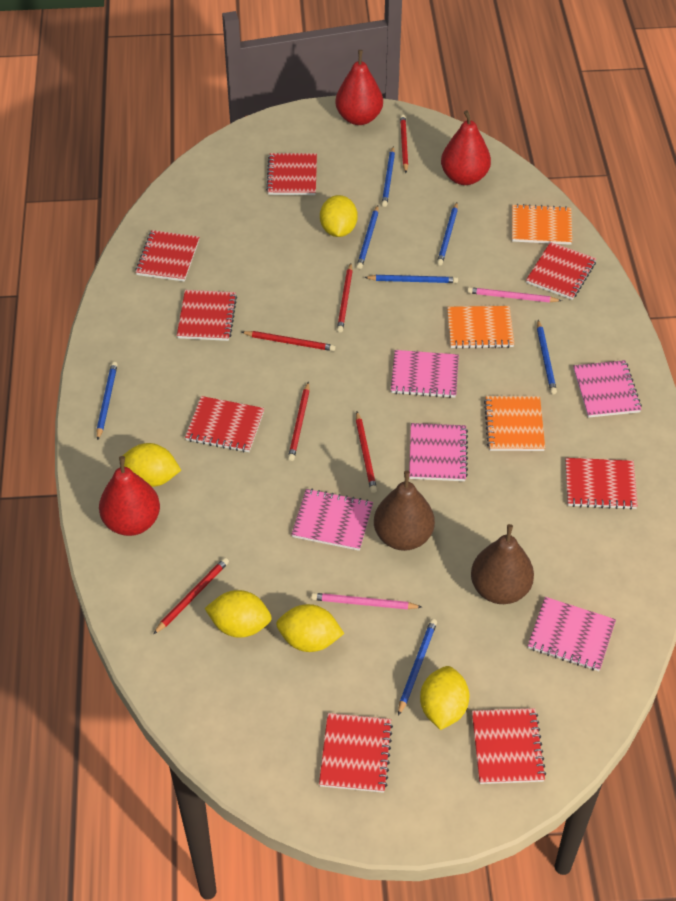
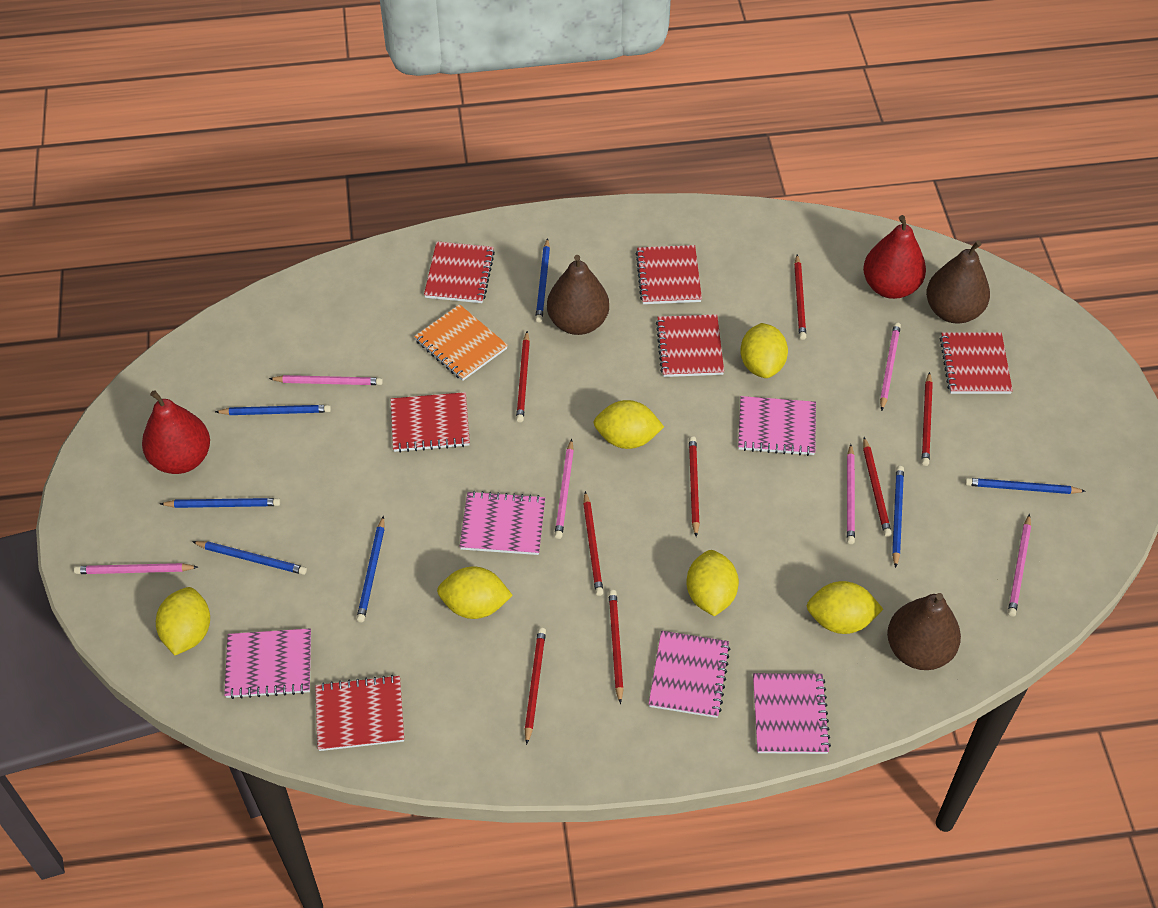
brown pear: 2 -> 3
orange notebook: 3 -> 1
pink pencil: 2 -> 6
red notebook: 8 -> 6
red pear: 3 -> 2
red pencil: 6 -> 8
yellow lemon: 5 -> 6

